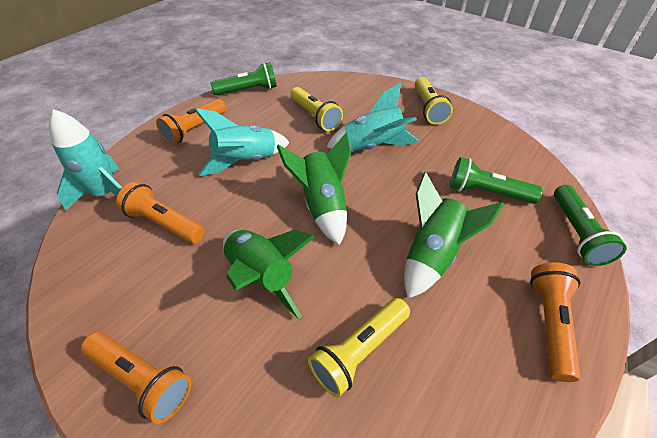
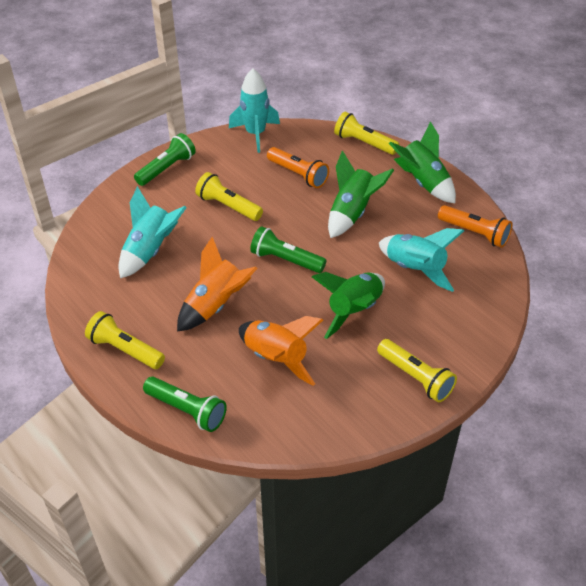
orange flashlight: 4 -> 2
orange rocket: 0 -> 2
yellow flashlight: 3 -> 4

